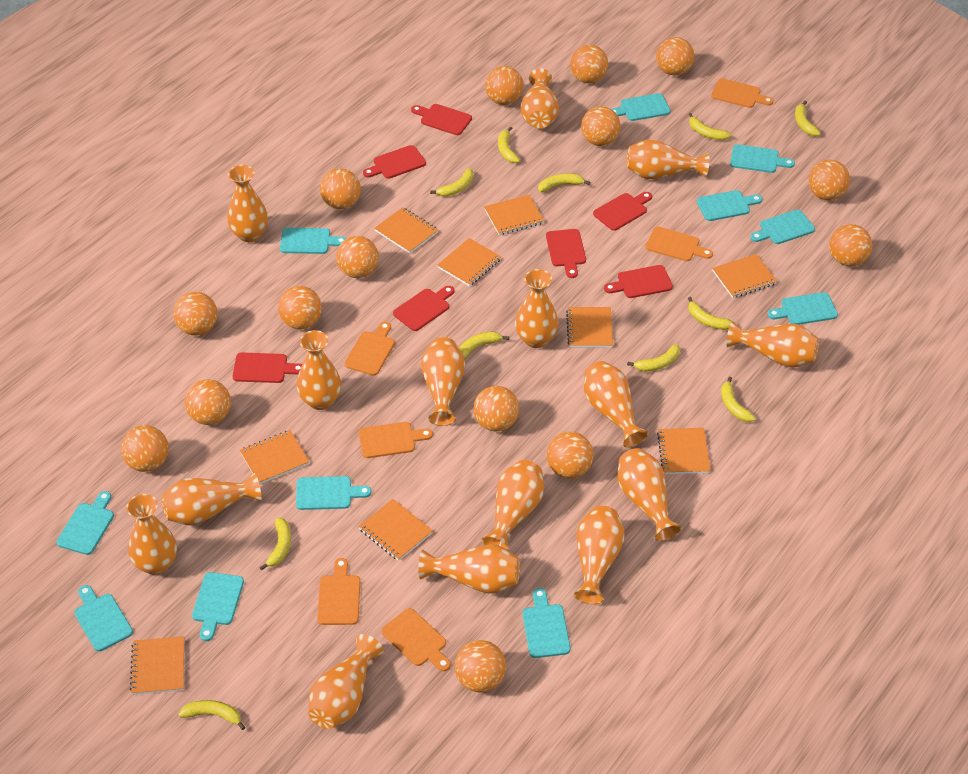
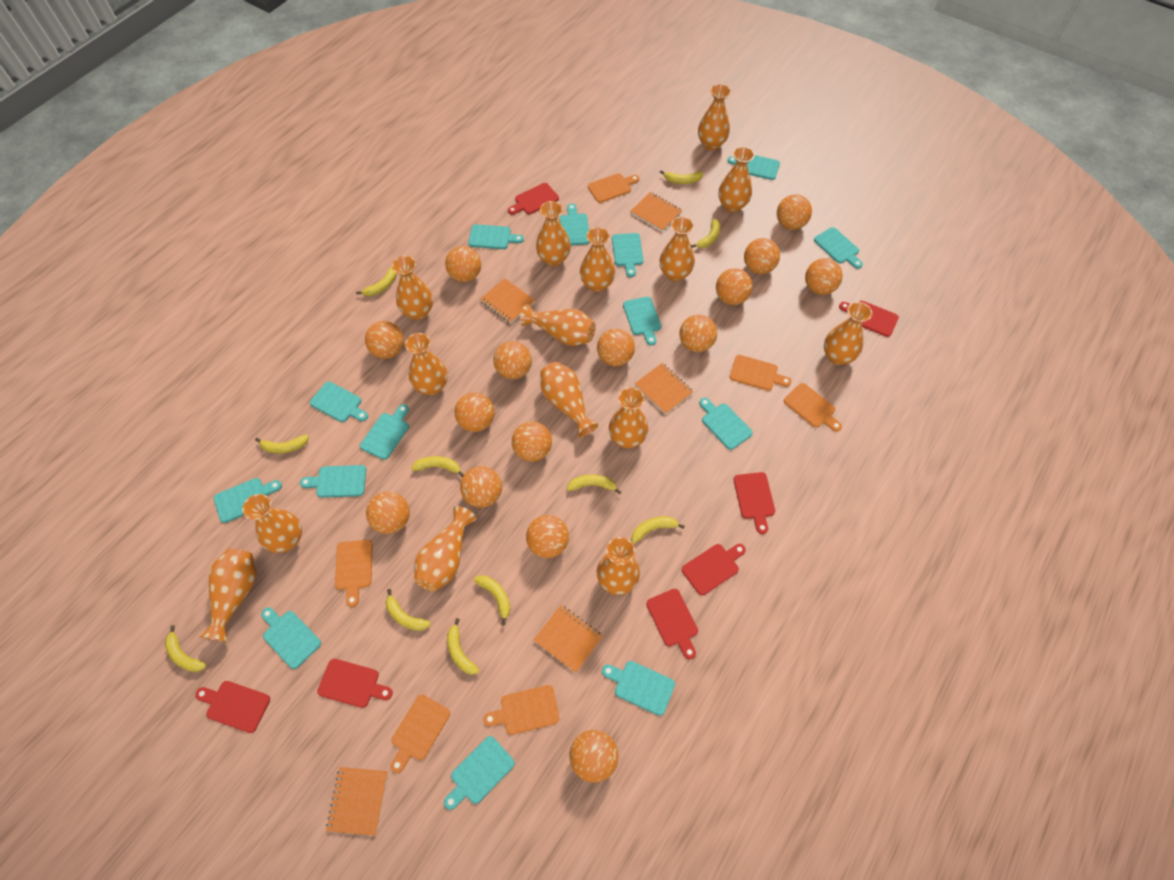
orange notebook: 9 -> 5
turquoise cutting board: 11 -> 14

